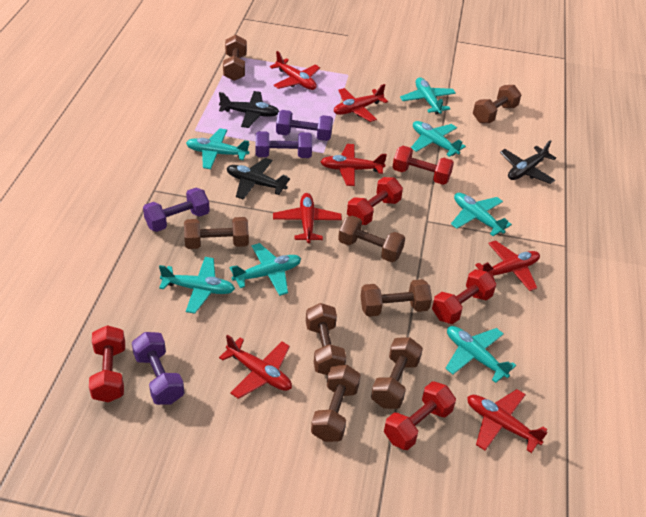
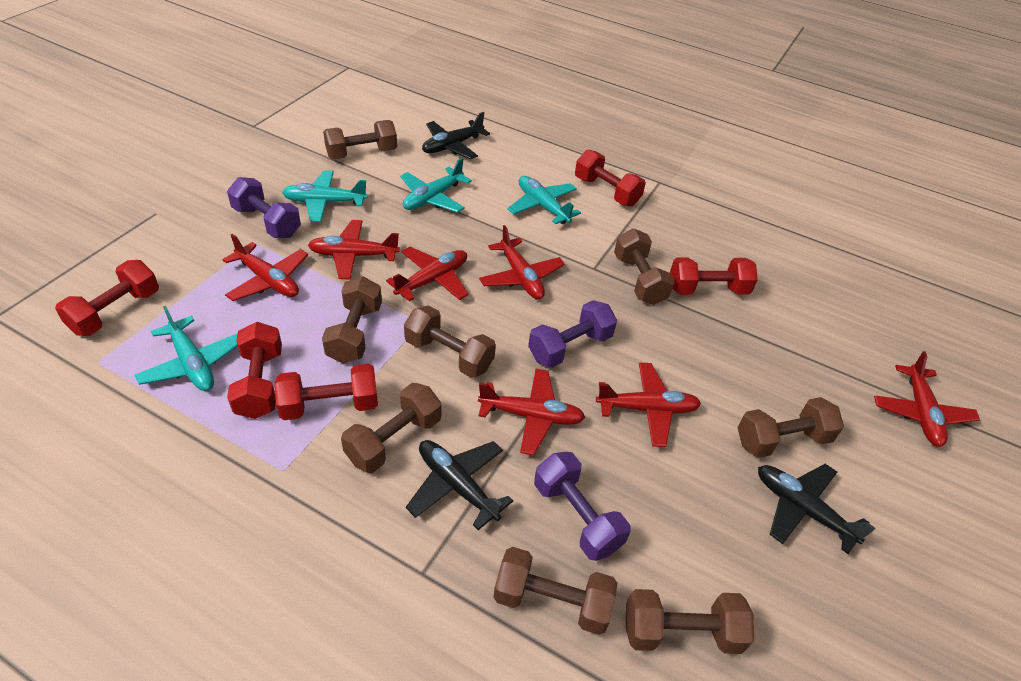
purple dumbbell: 4 -> 3
turquoise plane: 7 -> 4

